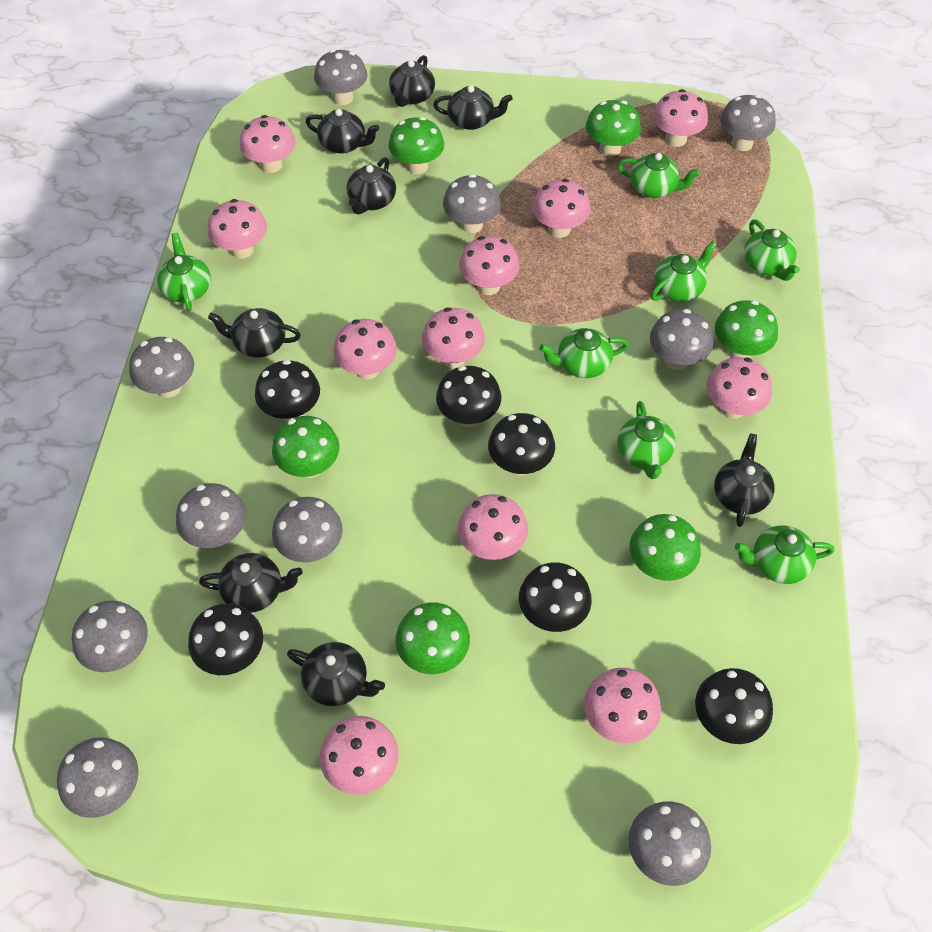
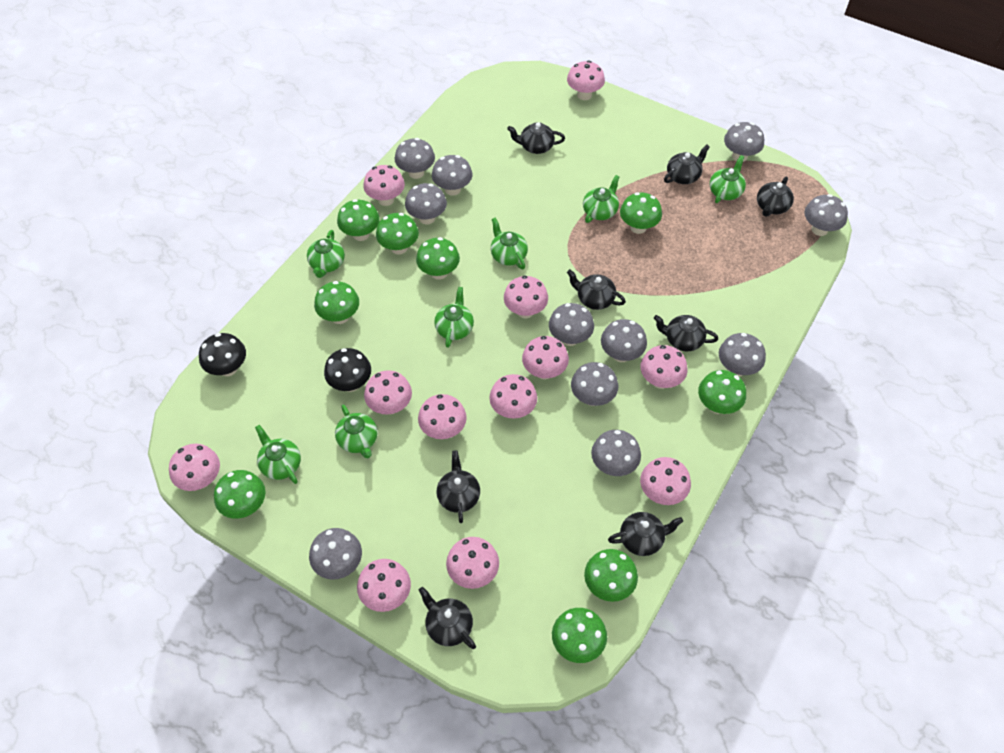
black mushroom: 6 -> 2
green mushroom: 6 -> 9
grey mushroom: 10 -> 11
pink mushroom: 11 -> 12

